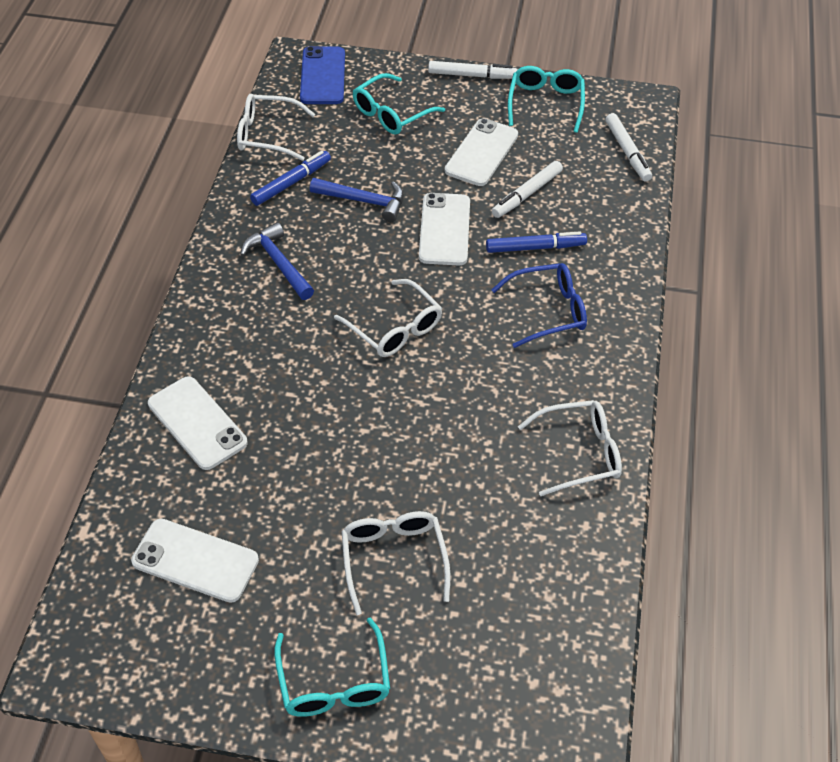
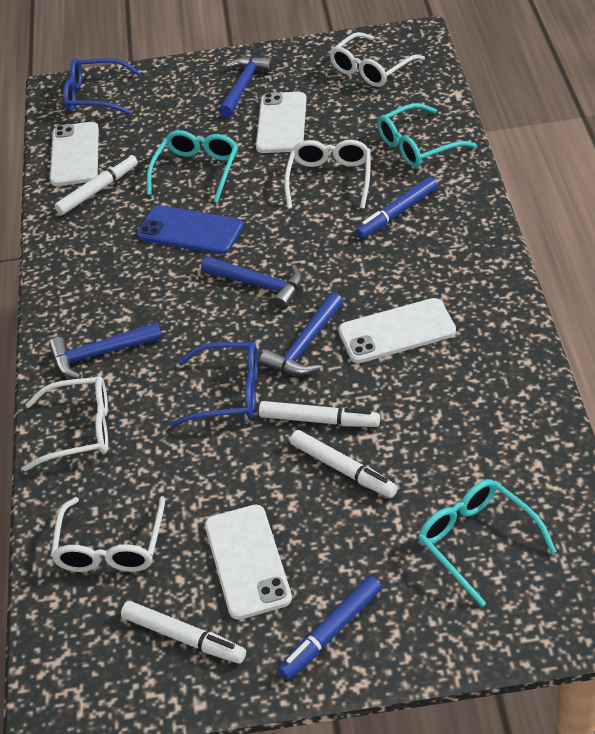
blue glasses: 1 -> 2
blue hammer: 2 -> 4
white marker: 3 -> 4

